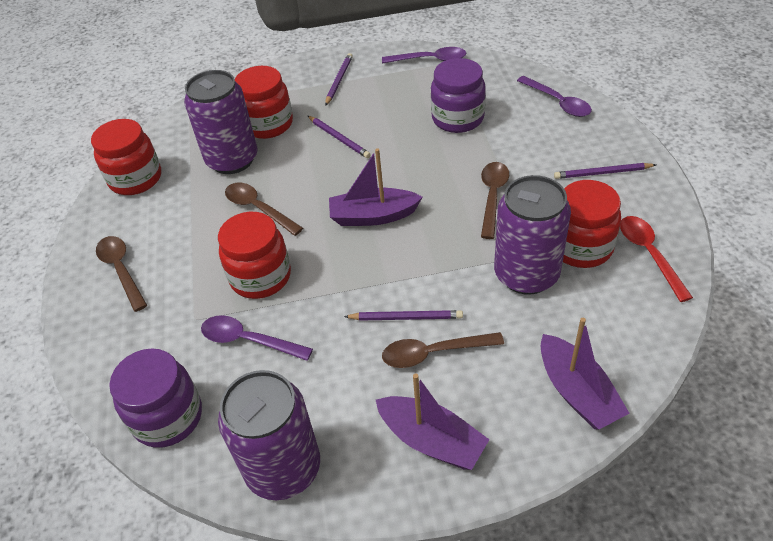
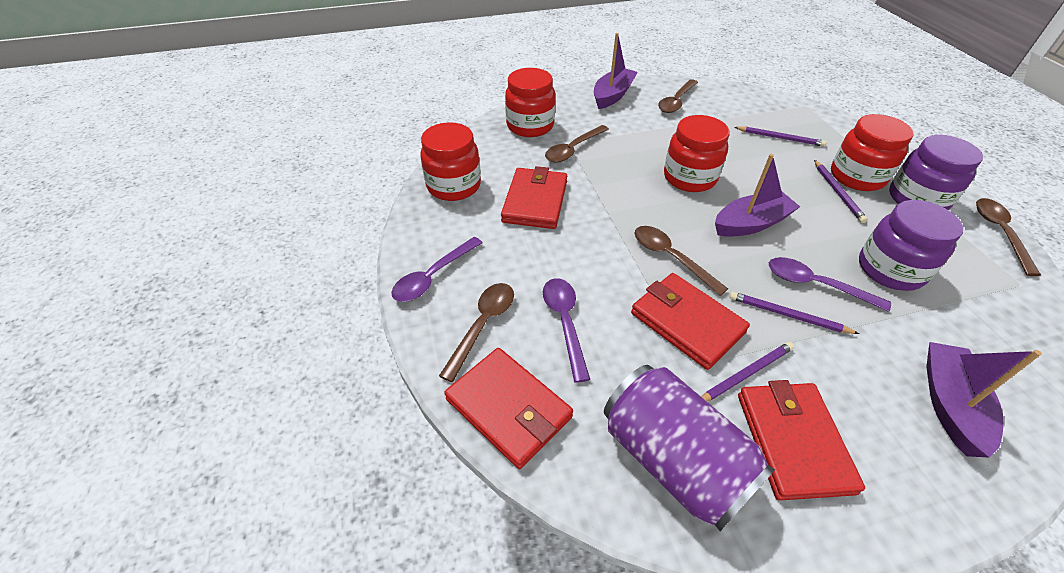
brown spoon: 4 -> 5
purple can: 3 -> 1
red spoon: 1 -> 0
red wallet: 0 -> 4

